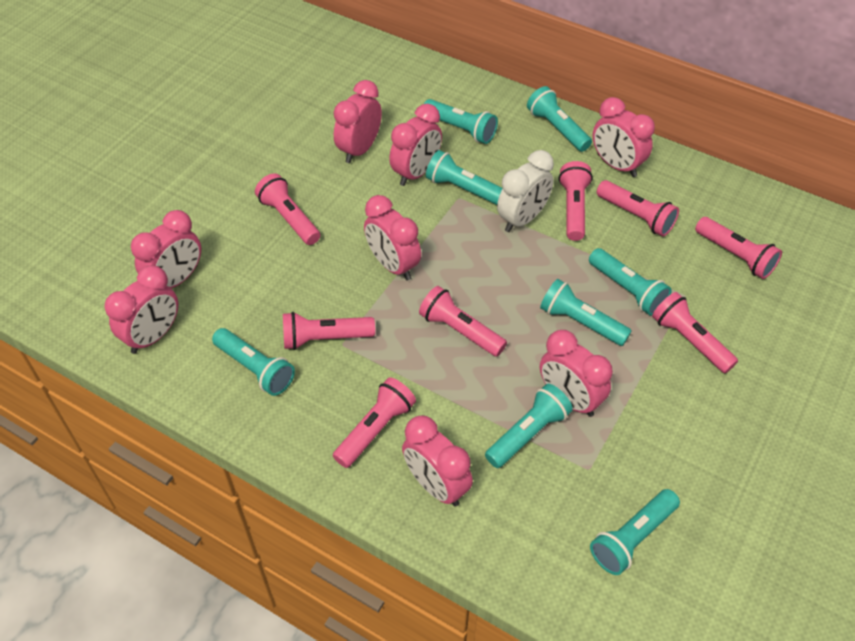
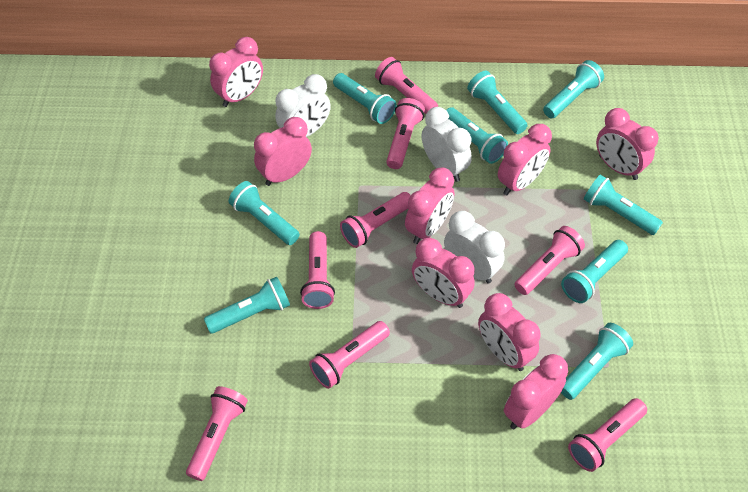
turquoise flashlight: 8 -> 9
white clock: 1 -> 3

